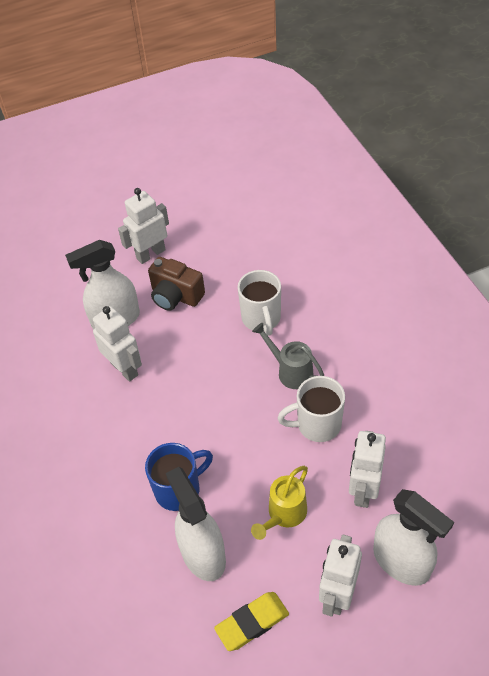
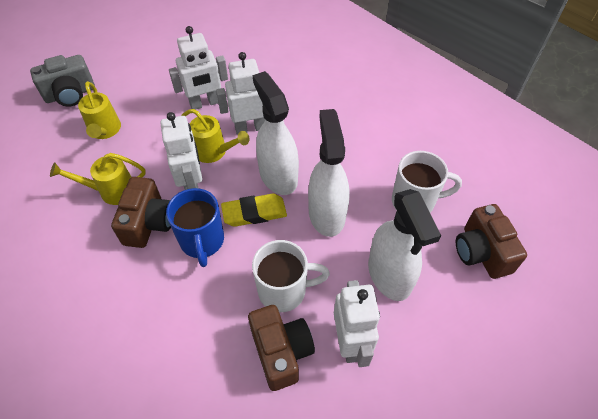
brown camera: 1 -> 3
grey camera: 0 -> 1
grey watering can: 1 -> 0
yellow watering can: 1 -> 3

